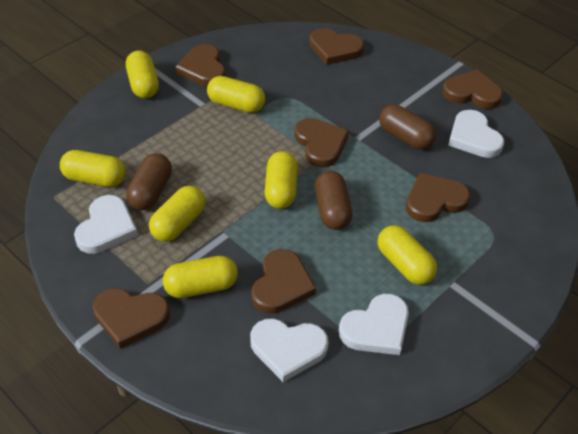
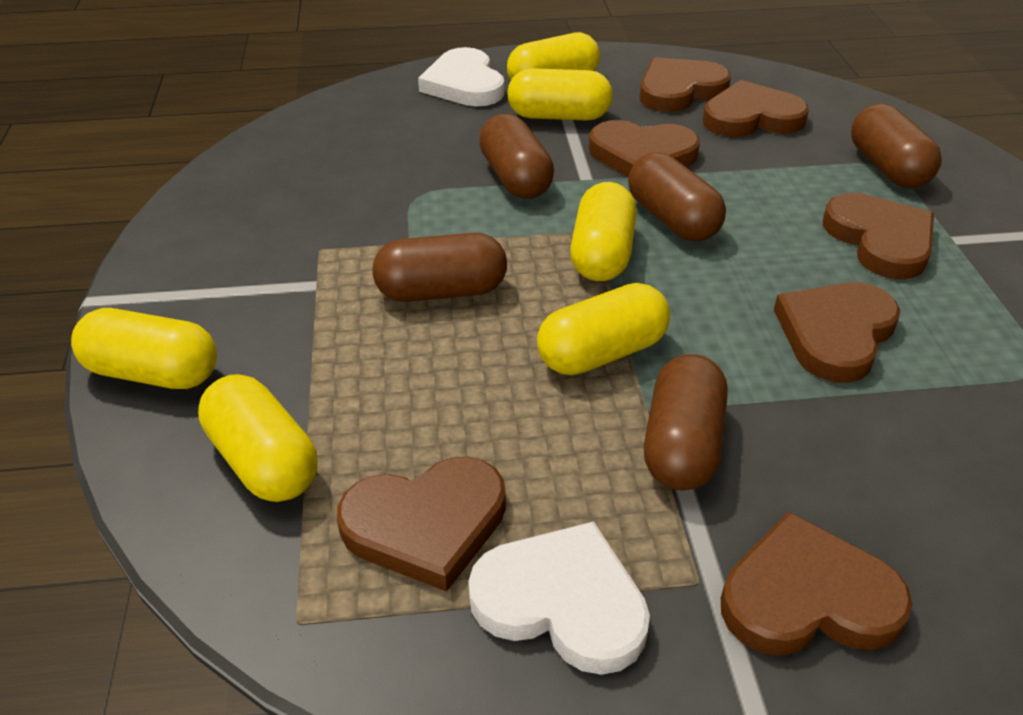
brown capsule: 3 -> 5
white heart: 4 -> 2
yellow capsule: 7 -> 6

